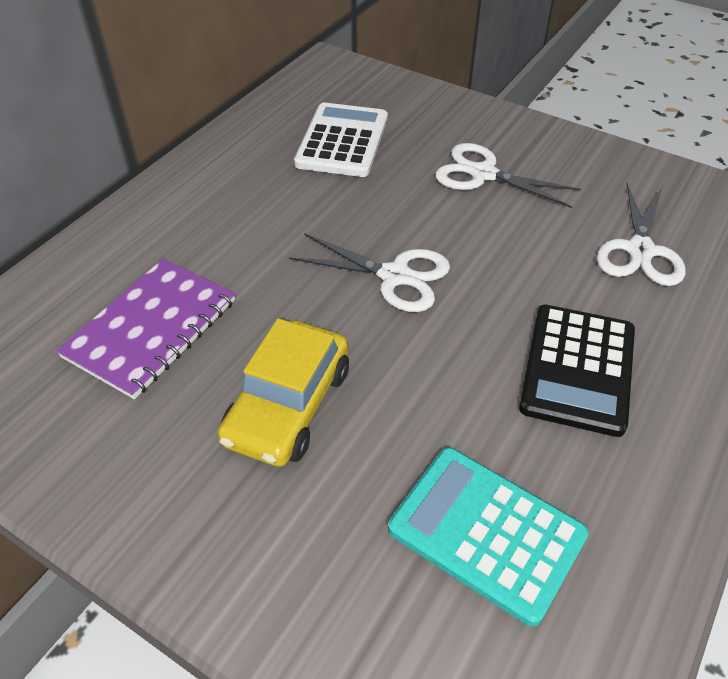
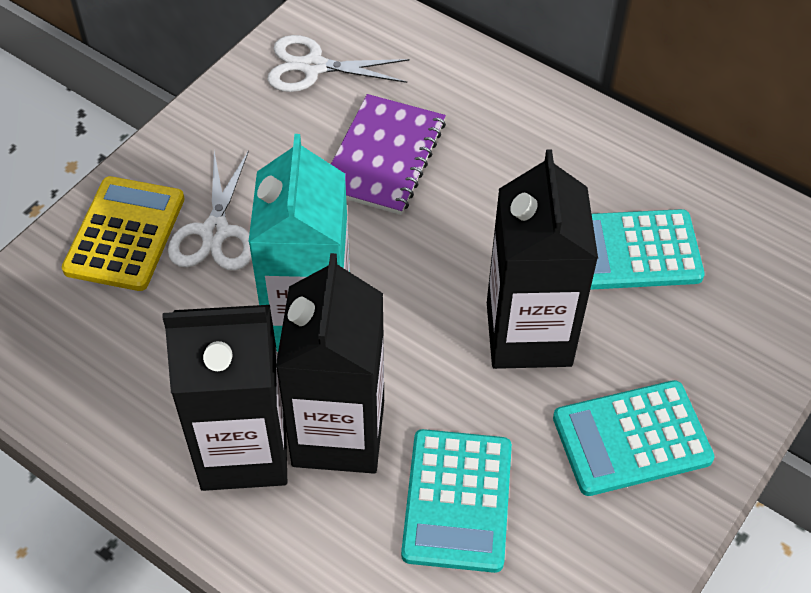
black calculator: 1 -> 0
black carton: 0 -> 3
turquoise calculator: 1 -> 3
turquoise carton: 0 -> 1
white calculator: 1 -> 0
white scissors: 3 -> 2
yellow calculator: 0 -> 1
yellow car: 1 -> 0

